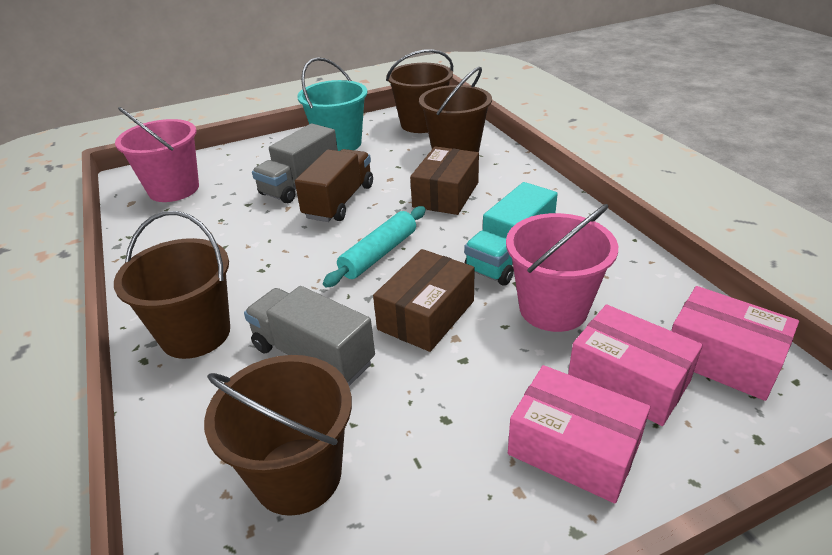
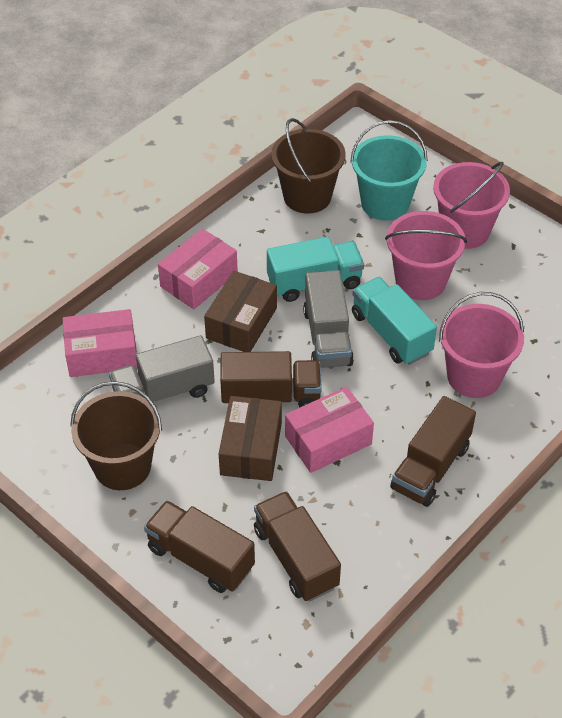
brown bucket: 4 -> 2
brown truck: 1 -> 4
pink bucket: 2 -> 3
turquoise rolling pin: 1 -> 0
turquoise truck: 1 -> 2

